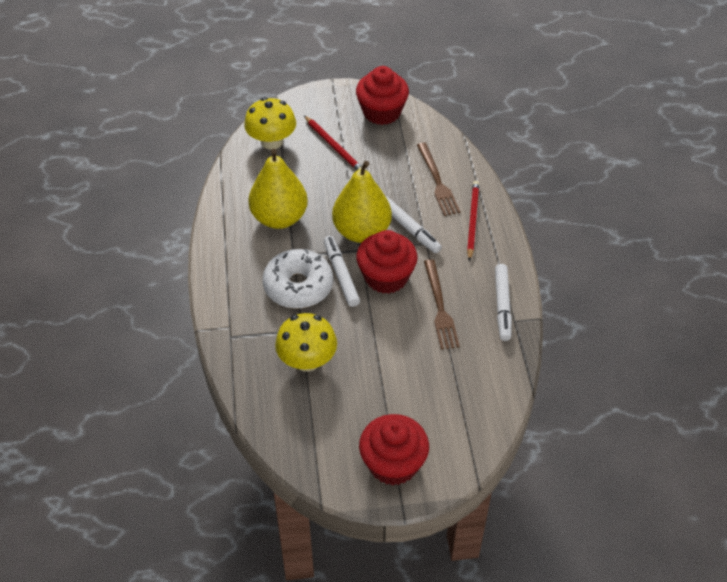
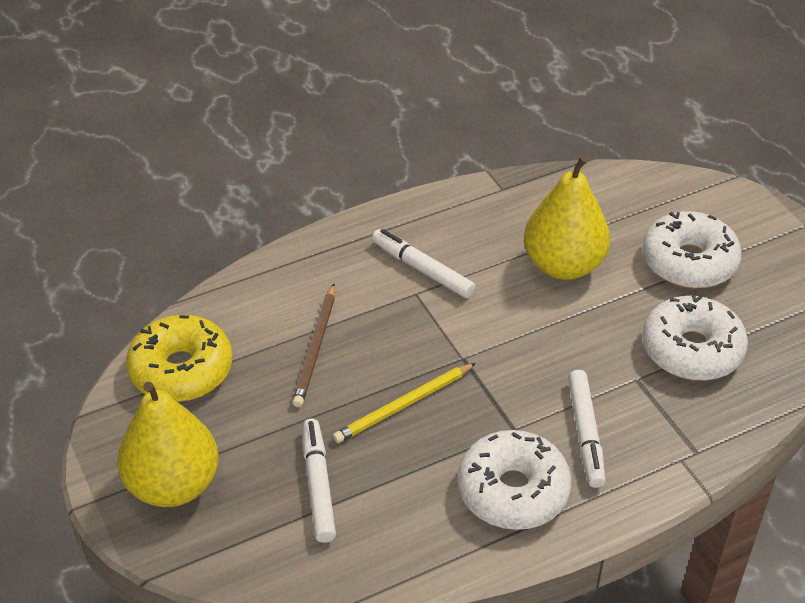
brown fork: 2 -> 0
brown pencil: 0 -> 1
red cupcake: 3 -> 0
red pencil: 2 -> 0
white donut: 1 -> 3
yellow donut: 0 -> 1
yellow mushroom: 2 -> 0
yellow pencil: 0 -> 1

